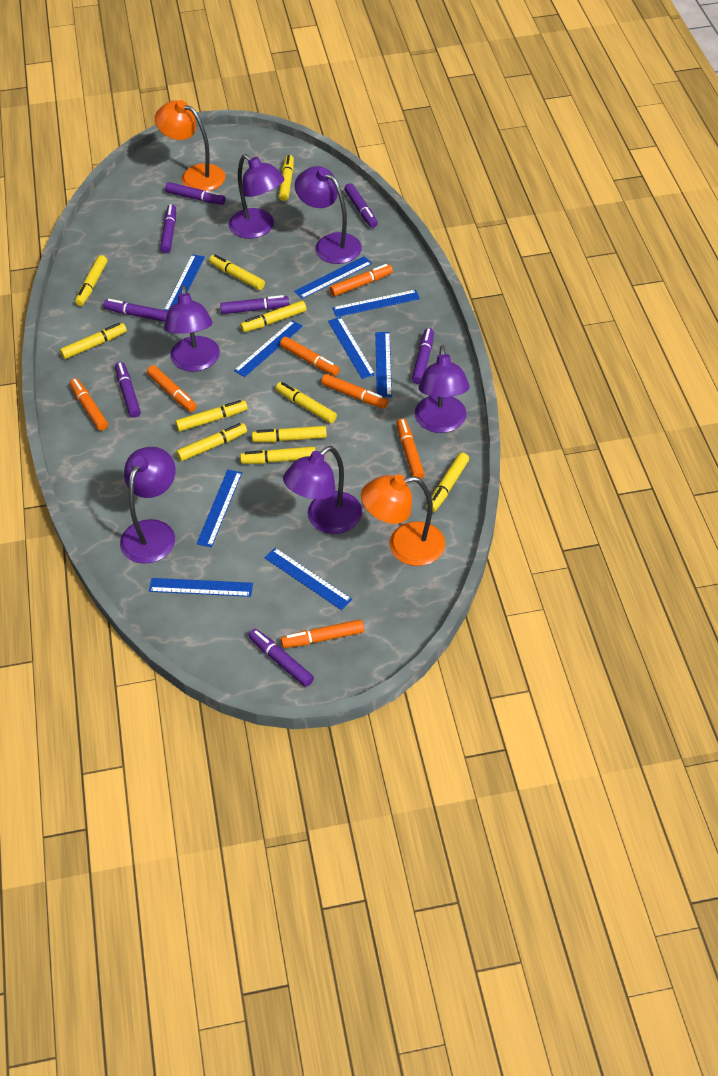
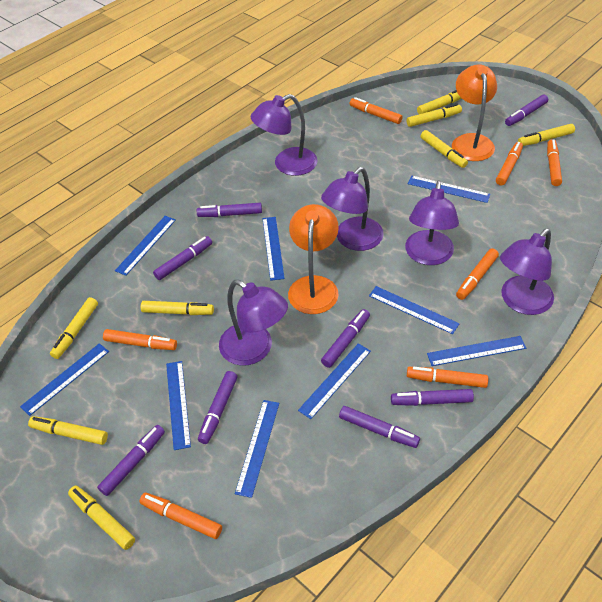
purple lamp: 6 -> 5
yellow marker: 11 -> 8

